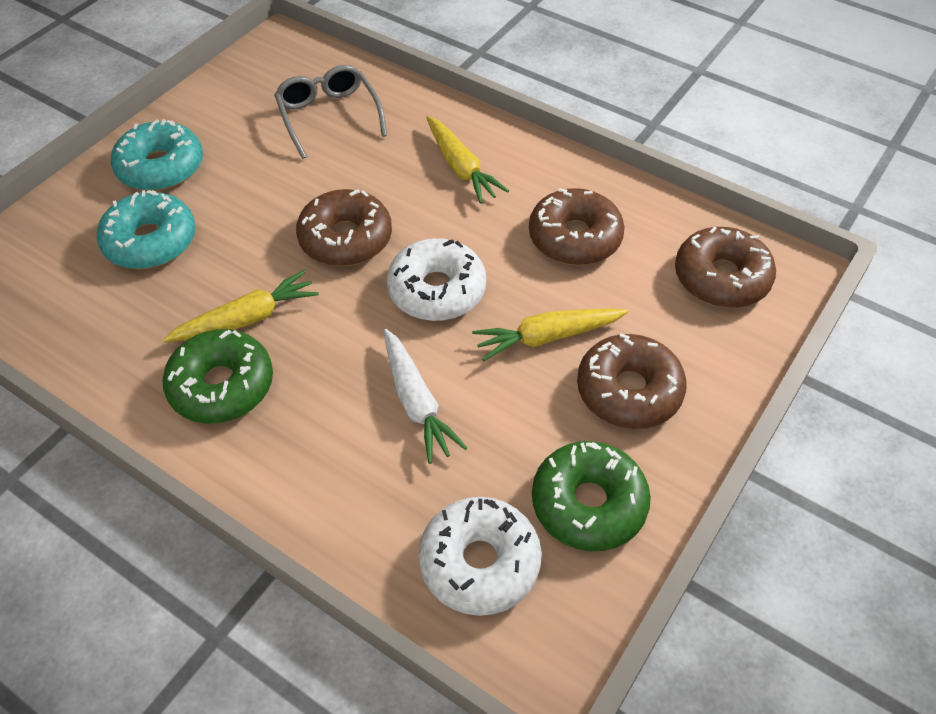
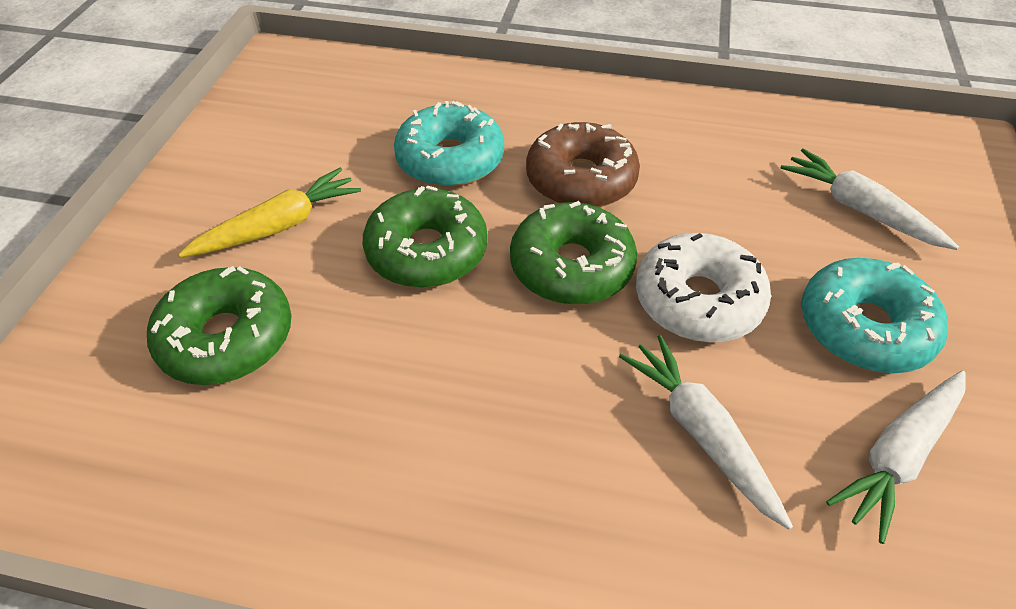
brown donut: 4 -> 1
green donut: 2 -> 3
grey glasses: 1 -> 0
white carrot: 1 -> 3
white donut: 2 -> 1
yellow carrot: 3 -> 1

